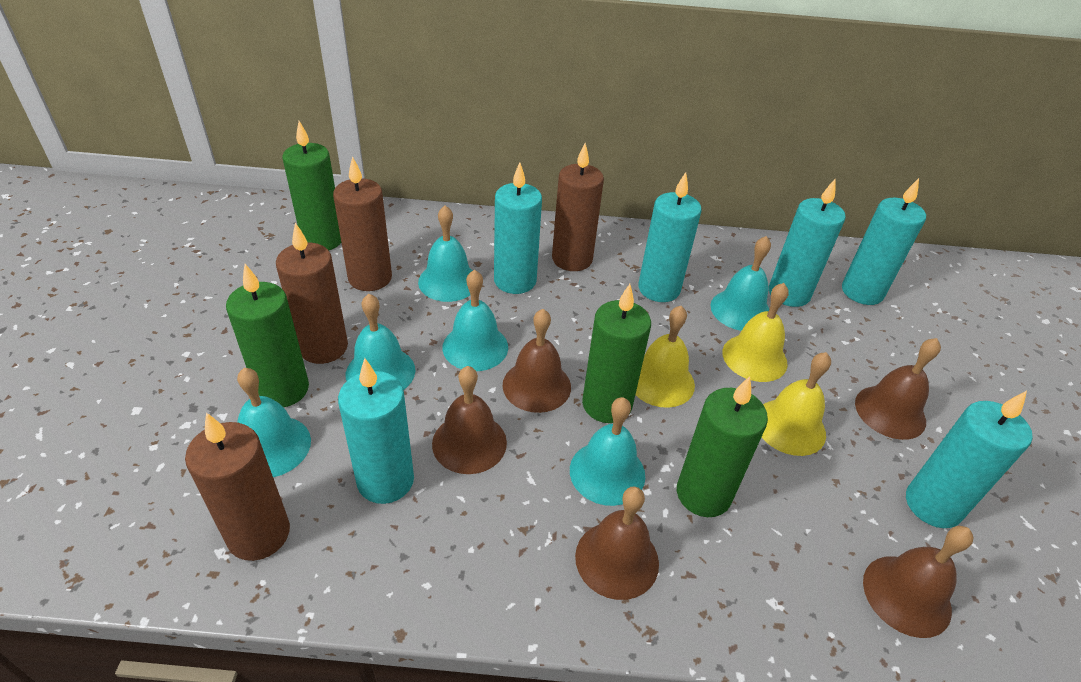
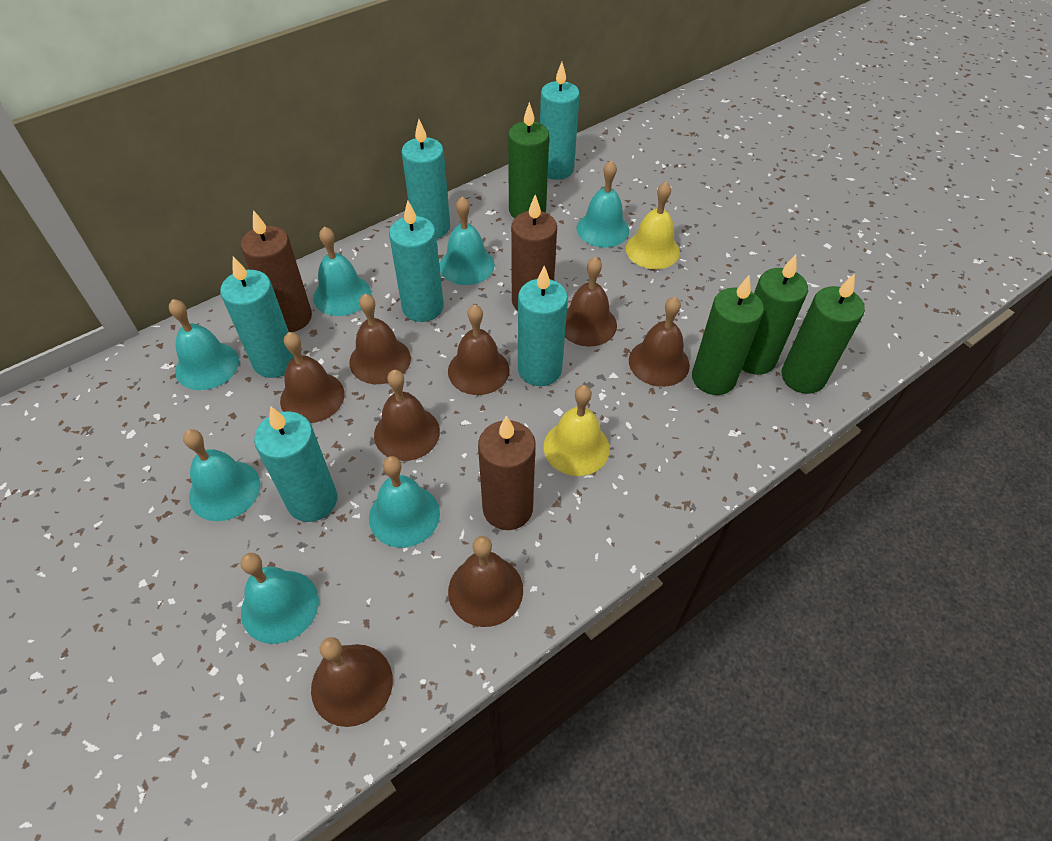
brown bell: 5 -> 8
brown candle: 4 -> 3
turquoise bell: 6 -> 7
yellow bell: 3 -> 2

